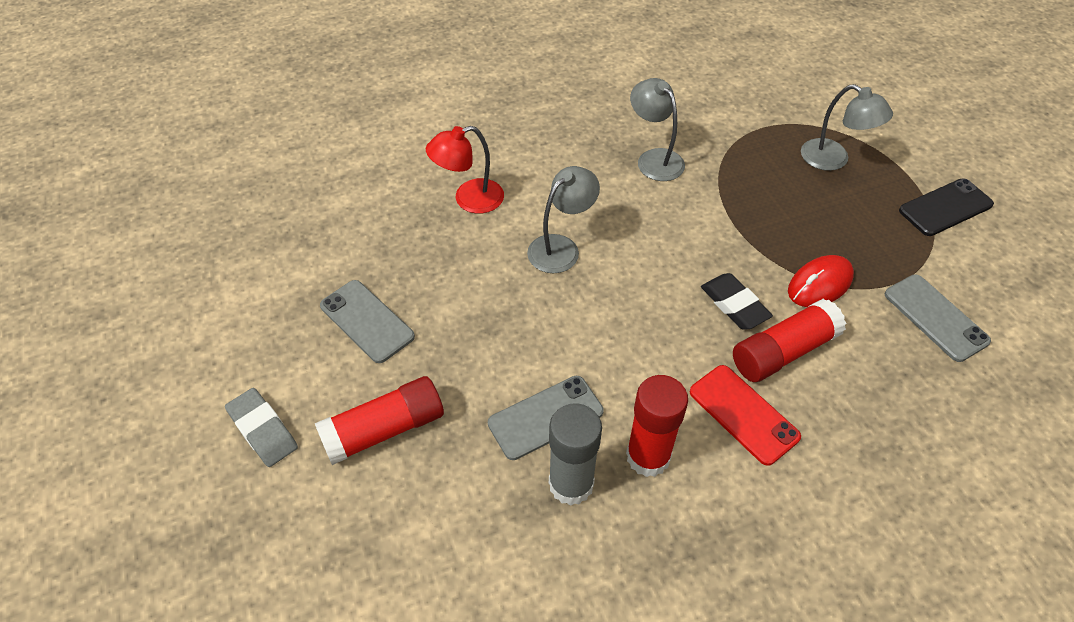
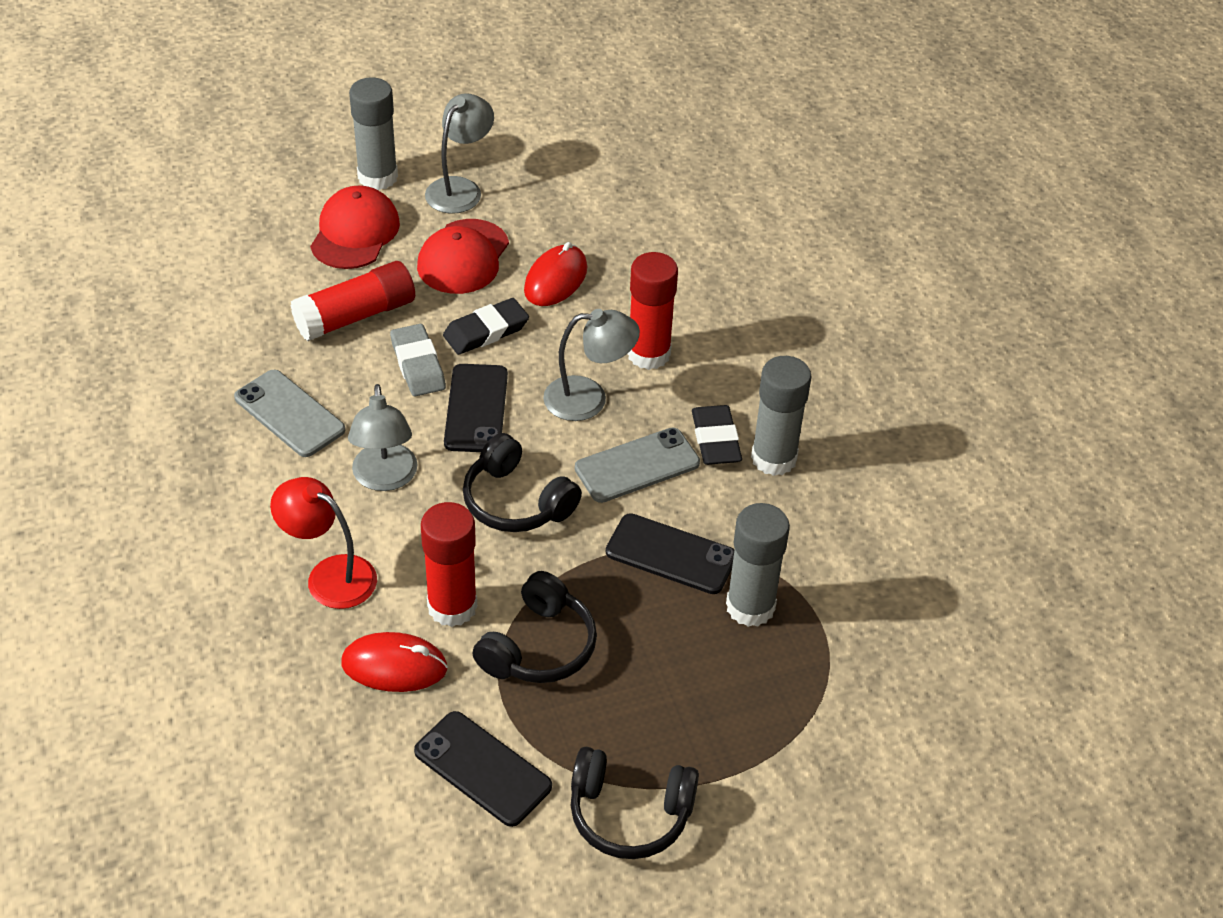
black eraser: 1 -> 2
black headphones: 0 -> 3
black phone: 1 -> 3
grey glue stick: 1 -> 3
grey phone: 3 -> 2
red cap: 0 -> 2
red mouse: 1 -> 2
red phone: 1 -> 0

